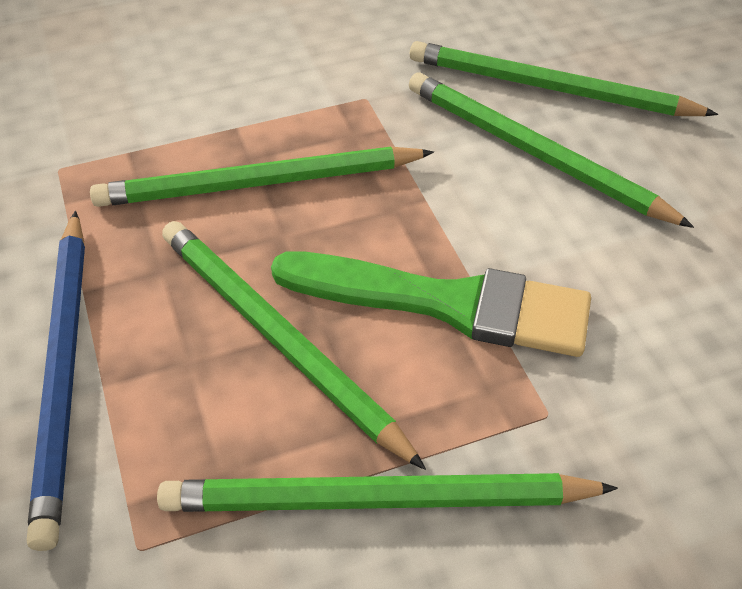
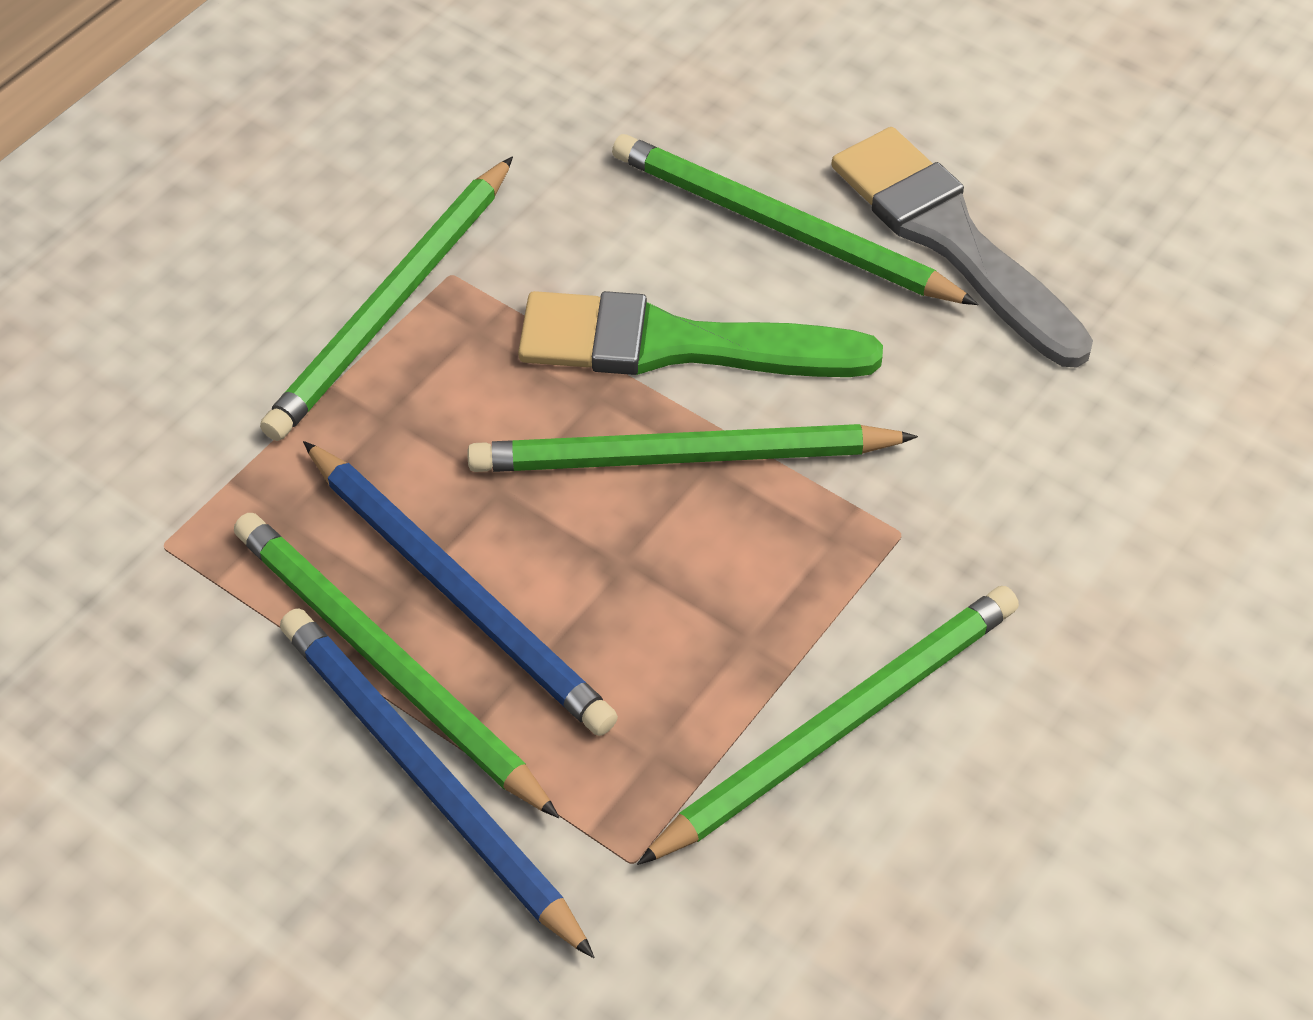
blue pencil: 1 -> 2
grey brush: 0 -> 1

